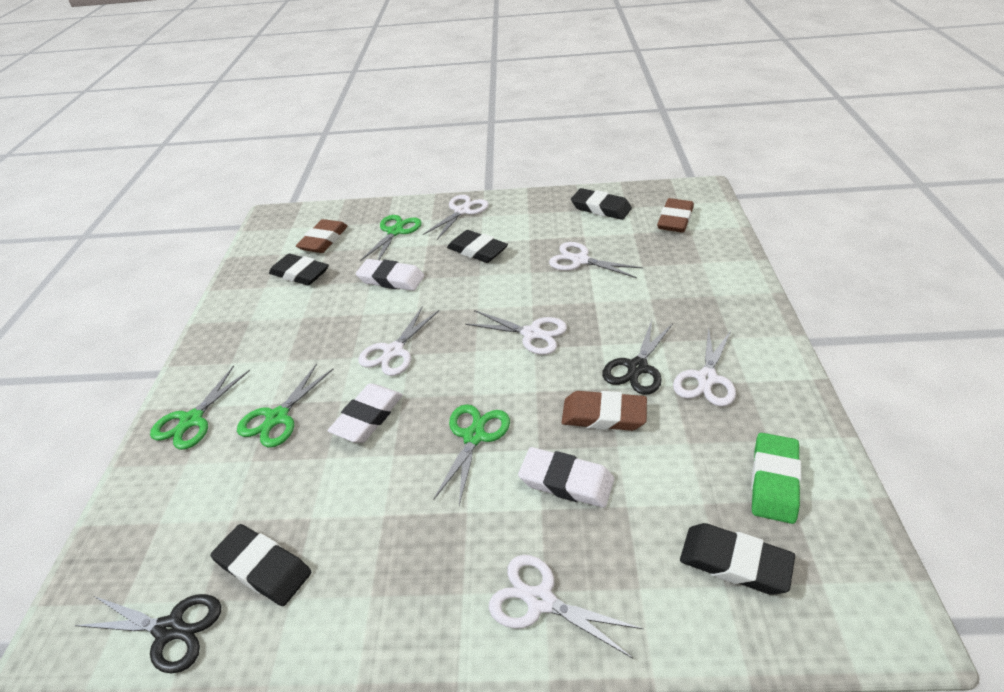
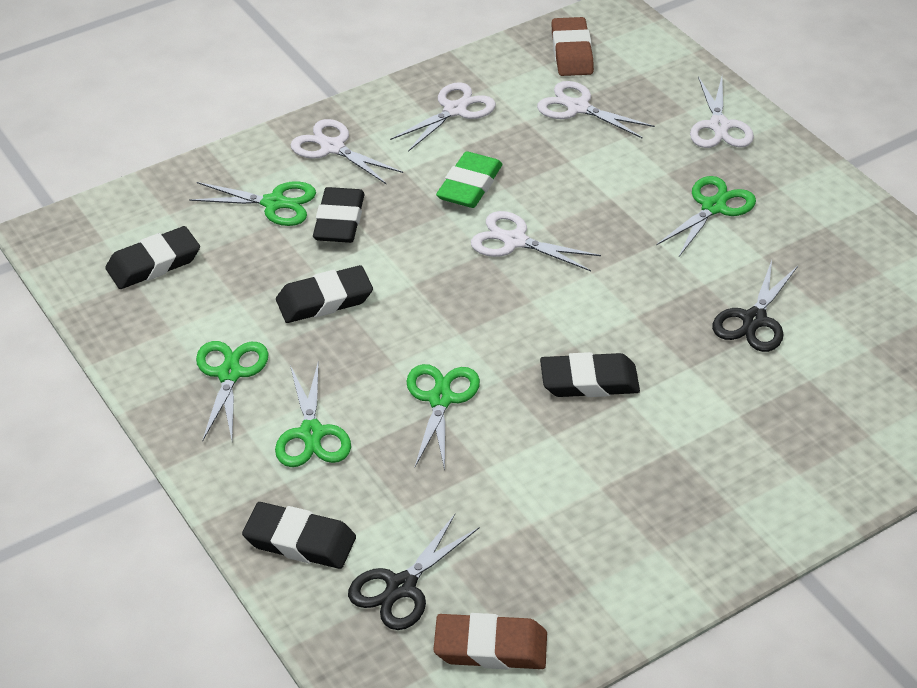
brown eraser: 3 -> 2
green scissors: 4 -> 5
white eraser: 3 -> 0
white scissors: 6 -> 5

